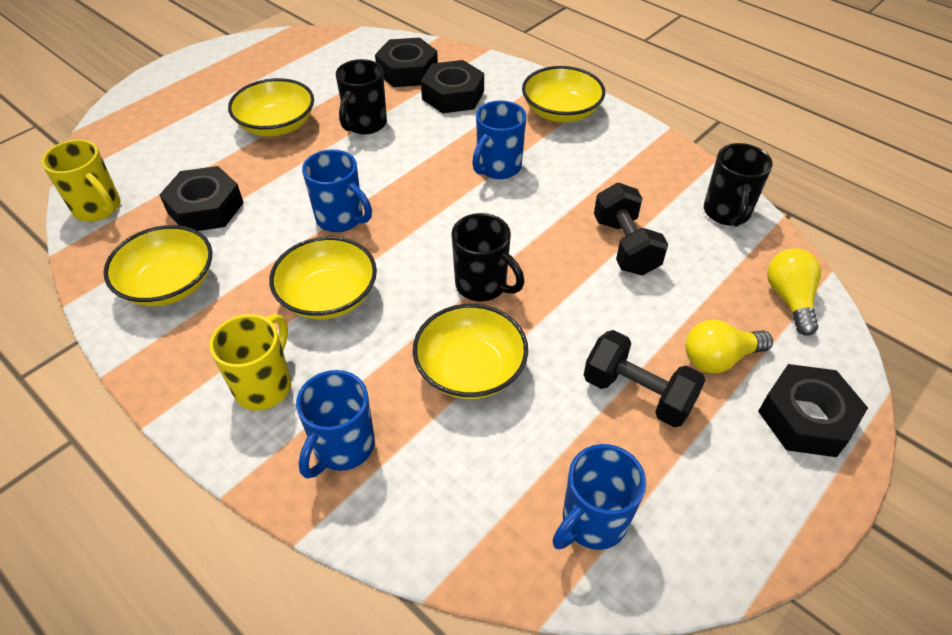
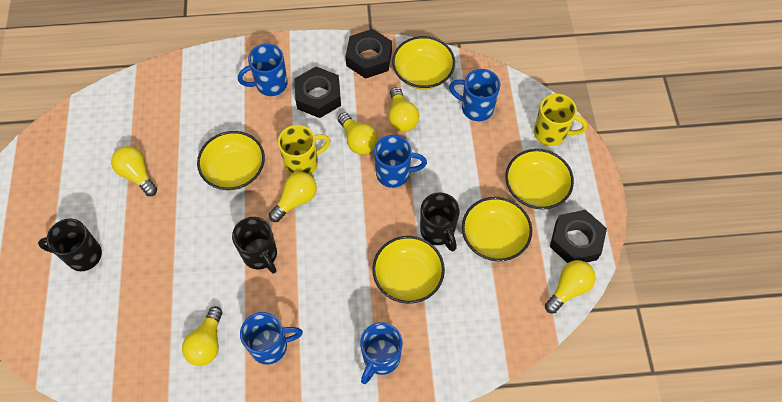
black dumbbell: 2 -> 0
black nut: 4 -> 3
blue mug: 4 -> 5
yellow light bulb: 2 -> 6

